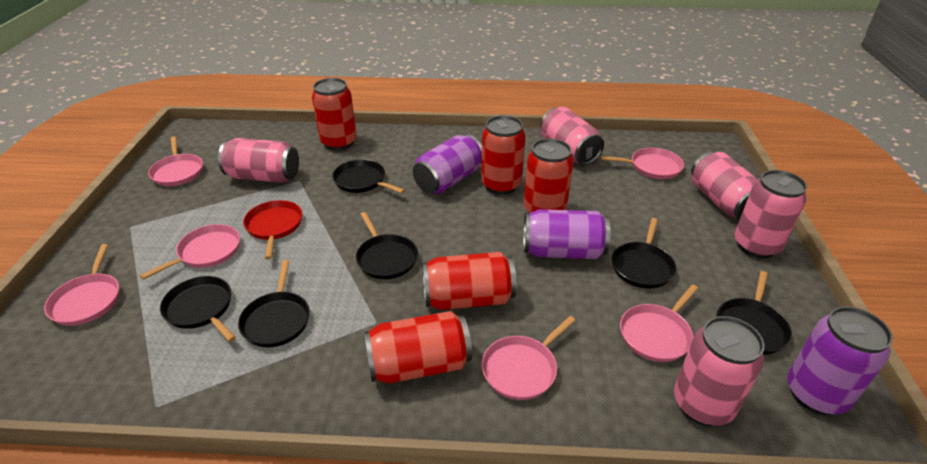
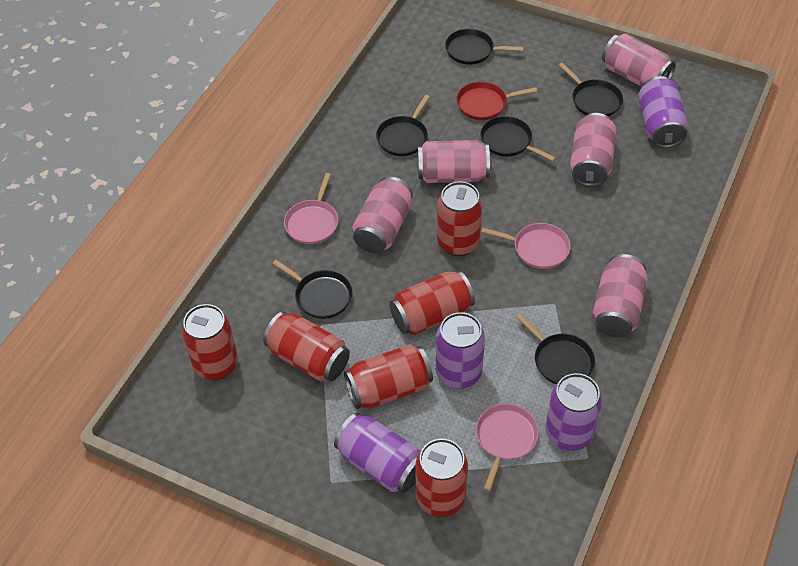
pink pan: 6 -> 3
purple can: 3 -> 4
red can: 5 -> 6

